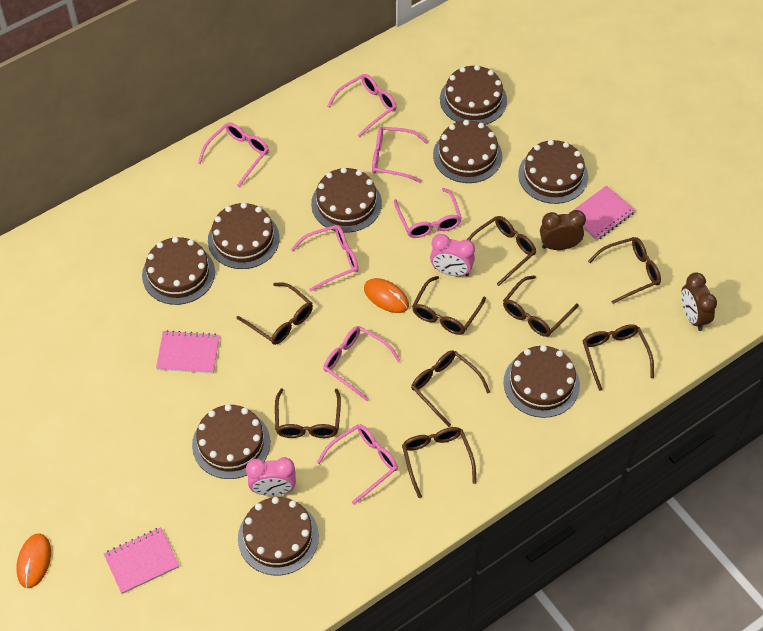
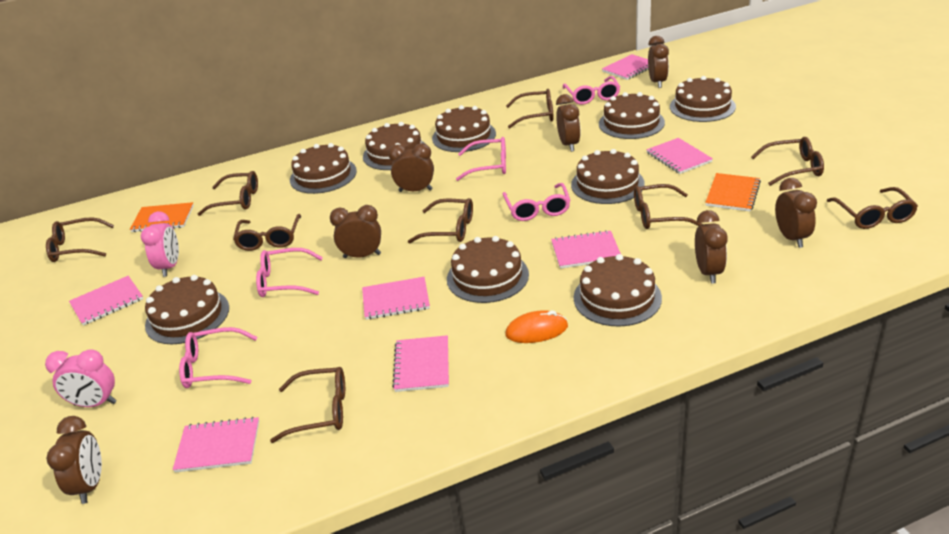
brown clock: 2 -> 7
orange mouse: 2 -> 1
orange notebook: 0 -> 2
pink glasses: 7 -> 5
pink notebook: 3 -> 7

